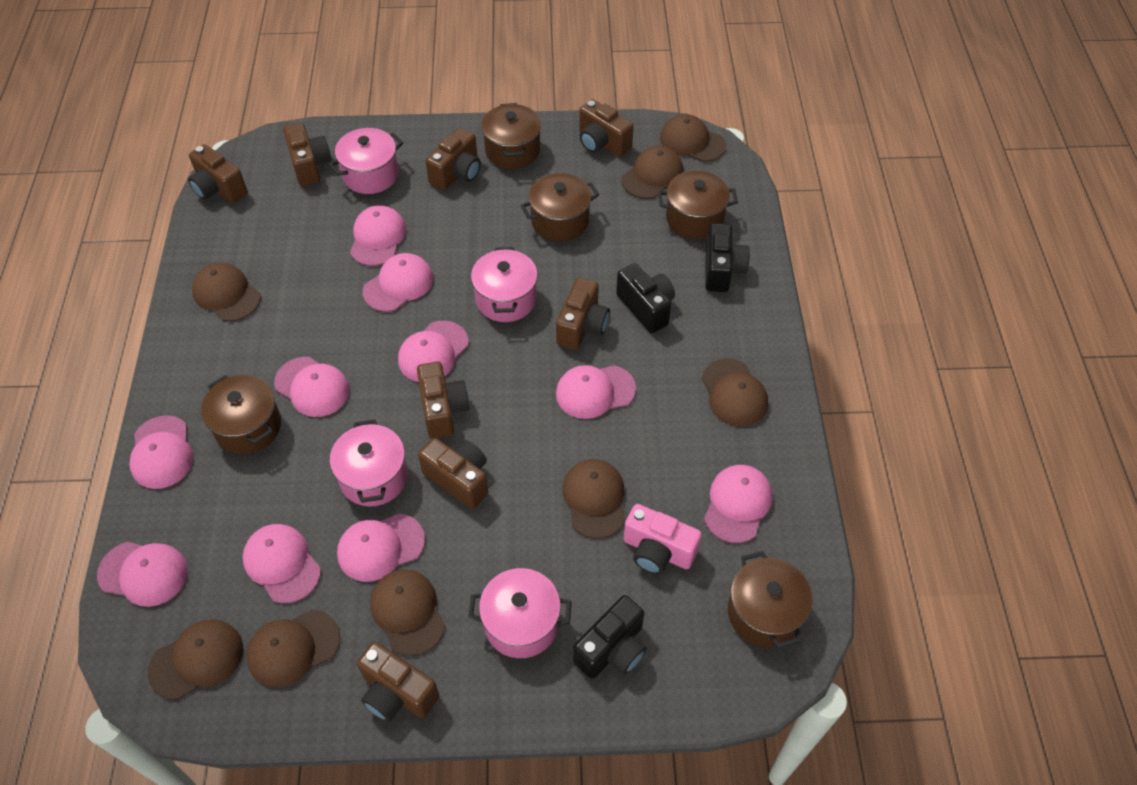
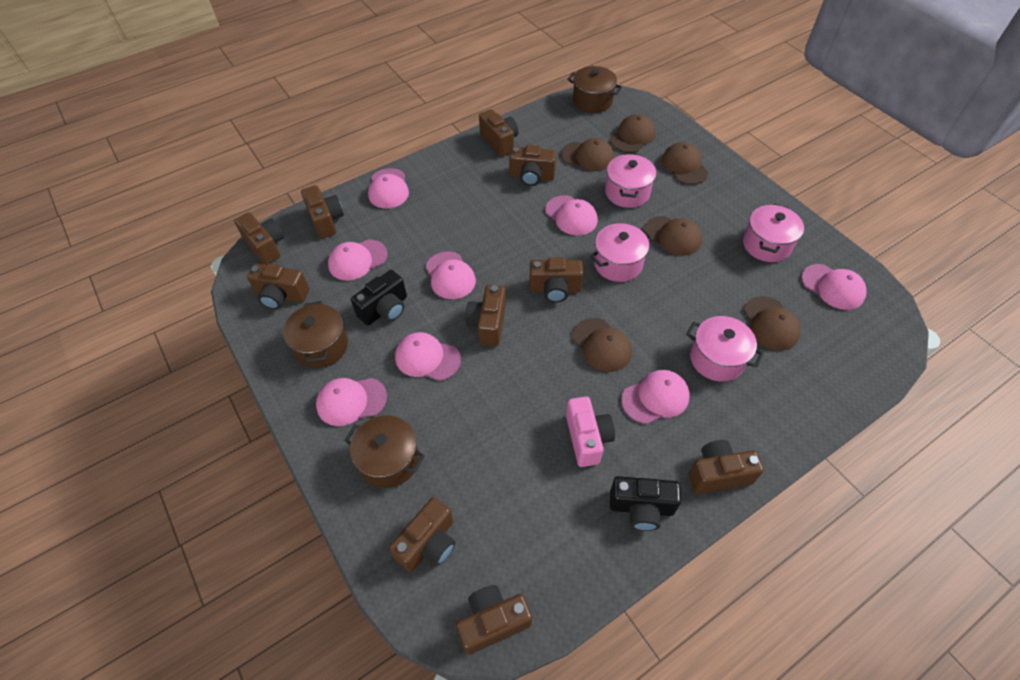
black camera: 3 -> 2
brown camera: 8 -> 10
brown cap: 8 -> 6
brown pot: 5 -> 3
pink cap: 10 -> 8

